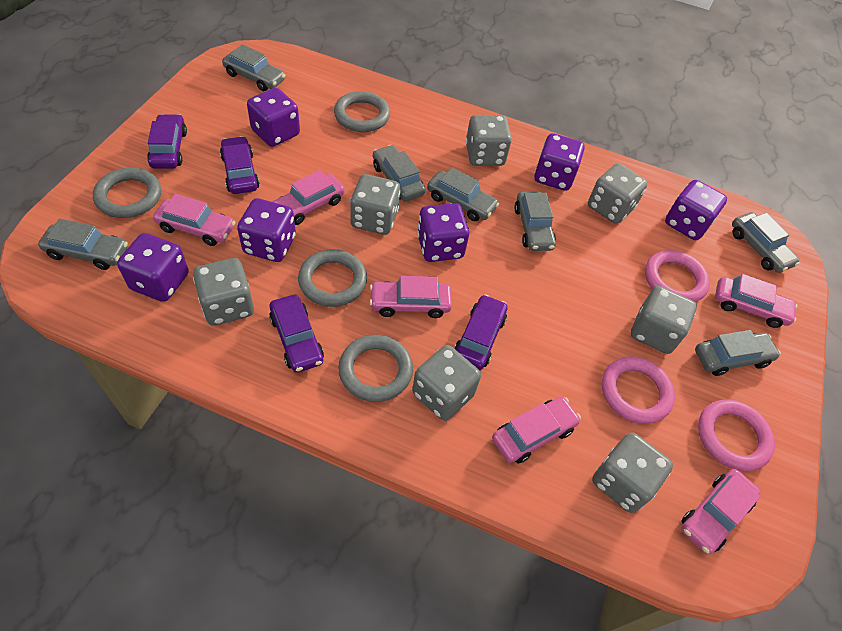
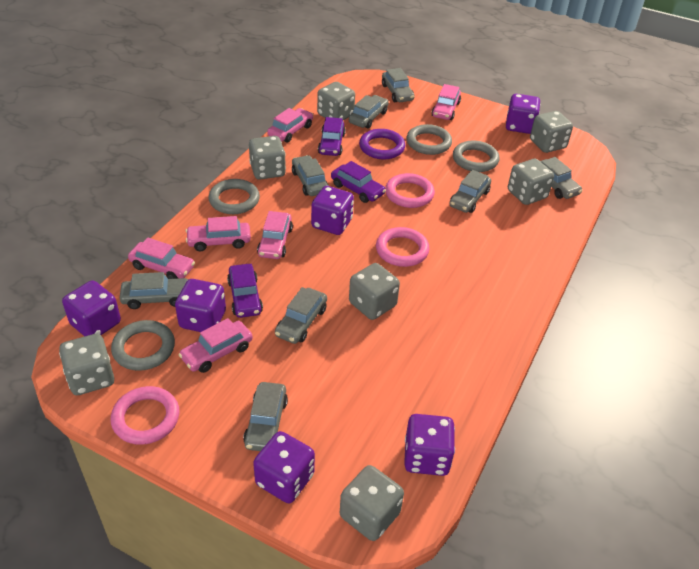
grey car: 7 -> 8
purple car: 4 -> 3
purple ring: 0 -> 1

